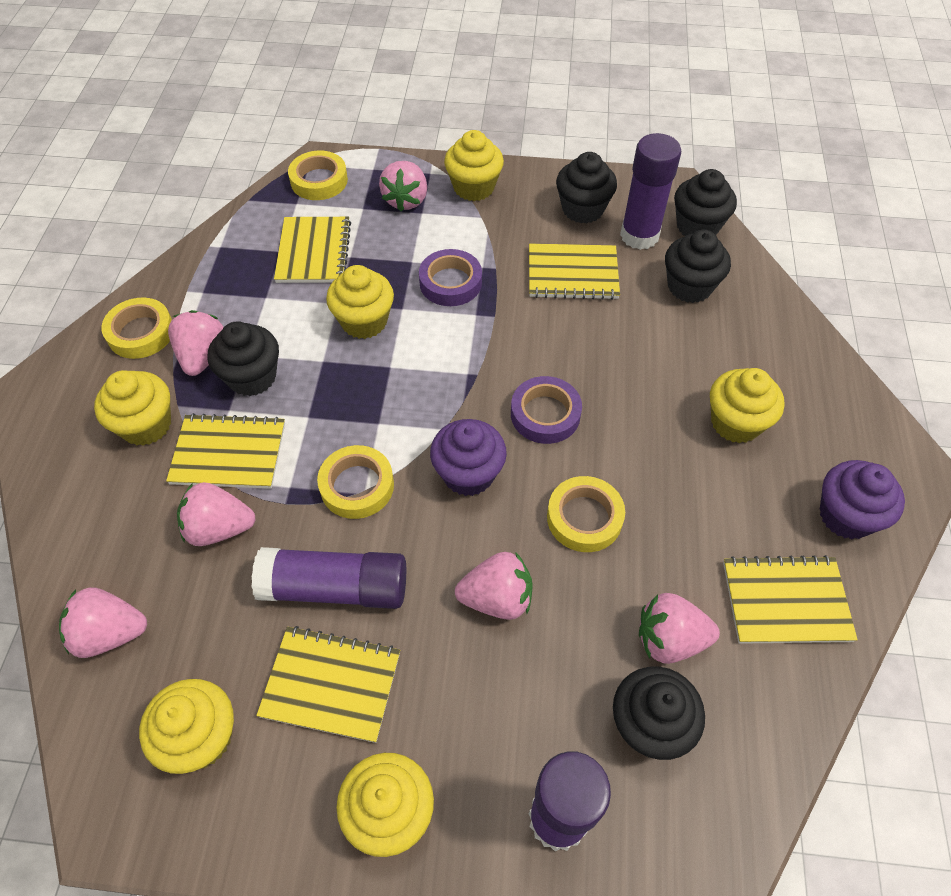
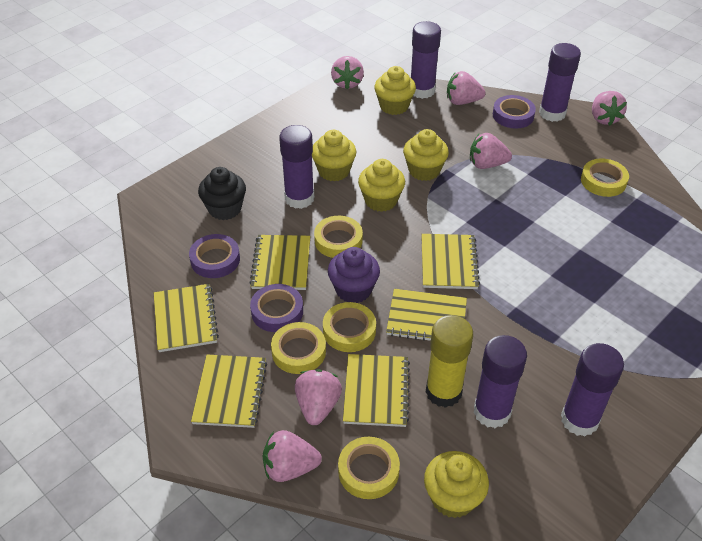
black cupcake: 5 -> 1
purple cupcake: 2 -> 1
purple glue stick: 3 -> 5
purple tape: 2 -> 3
yellow cupcake: 6 -> 5
yellow glue stick: 0 -> 1
yellow notebook: 5 -> 6
yellow tape: 4 -> 5

